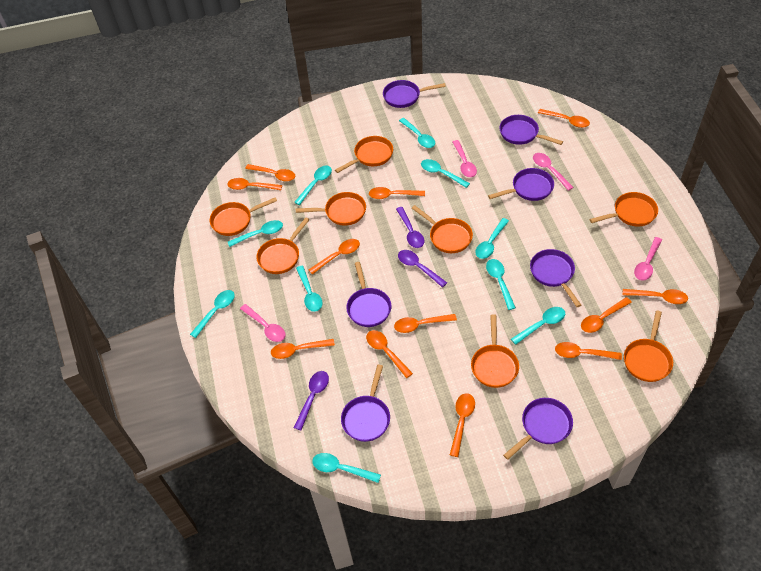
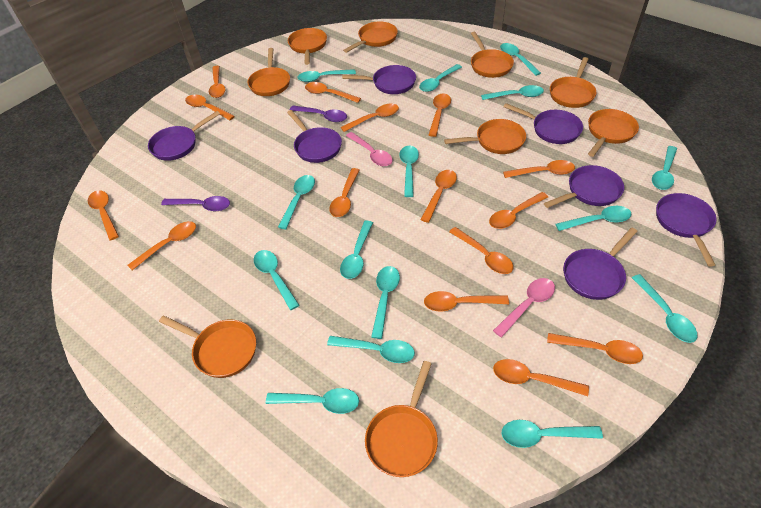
orange pan: 8 -> 9
orange spoon: 12 -> 15
pink spoon: 4 -> 2
purple spoon: 3 -> 2
turquoise spoon: 10 -> 15

